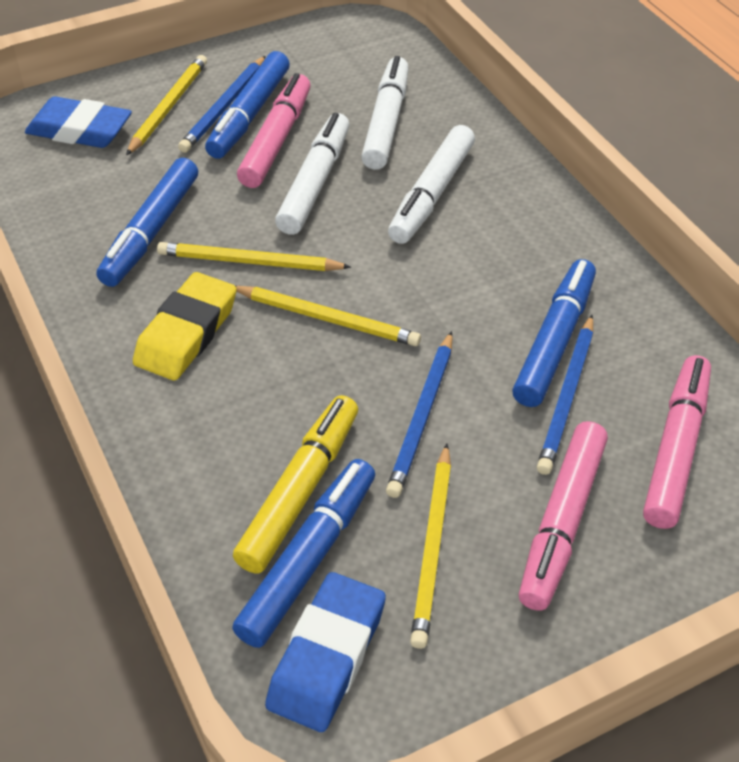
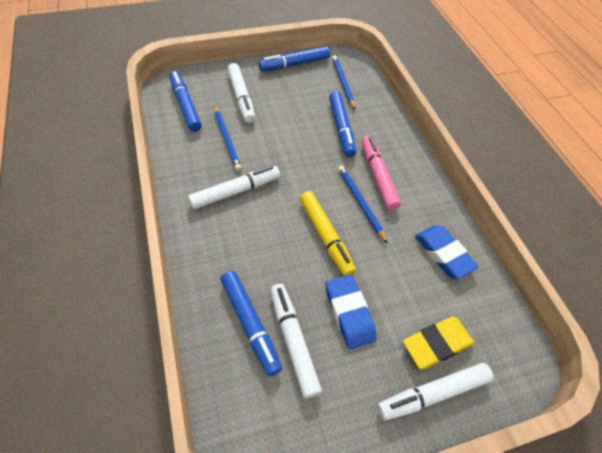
pink marker: 3 -> 1
white marker: 3 -> 4
yellow pencil: 4 -> 0

